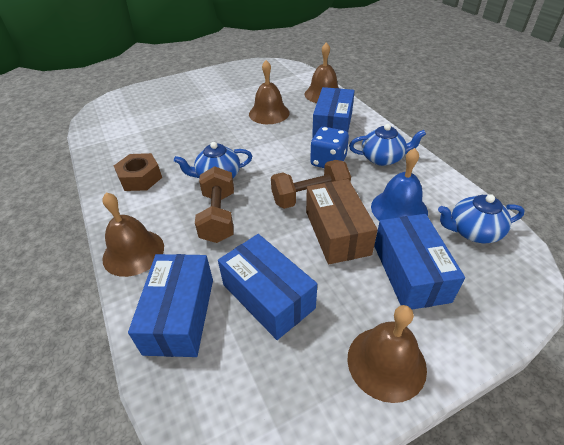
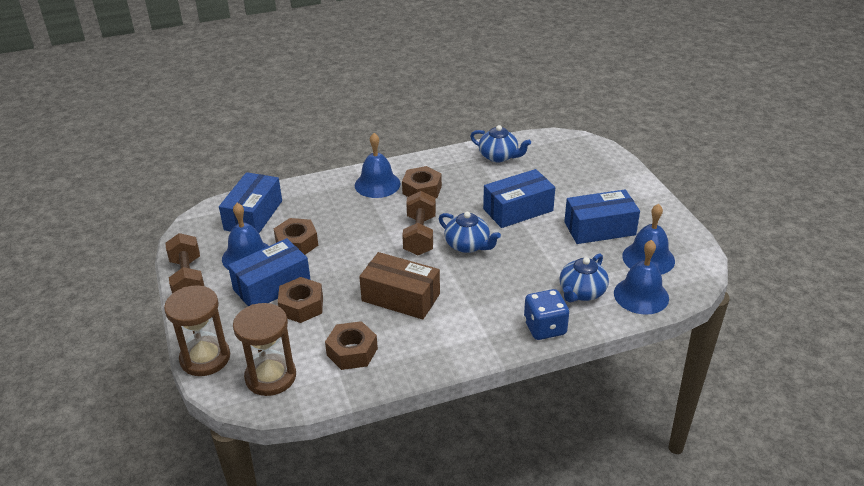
blue bell: 1 -> 4
brown bell: 4 -> 0
brown hourglass: 0 -> 2
brown nut: 1 -> 4

